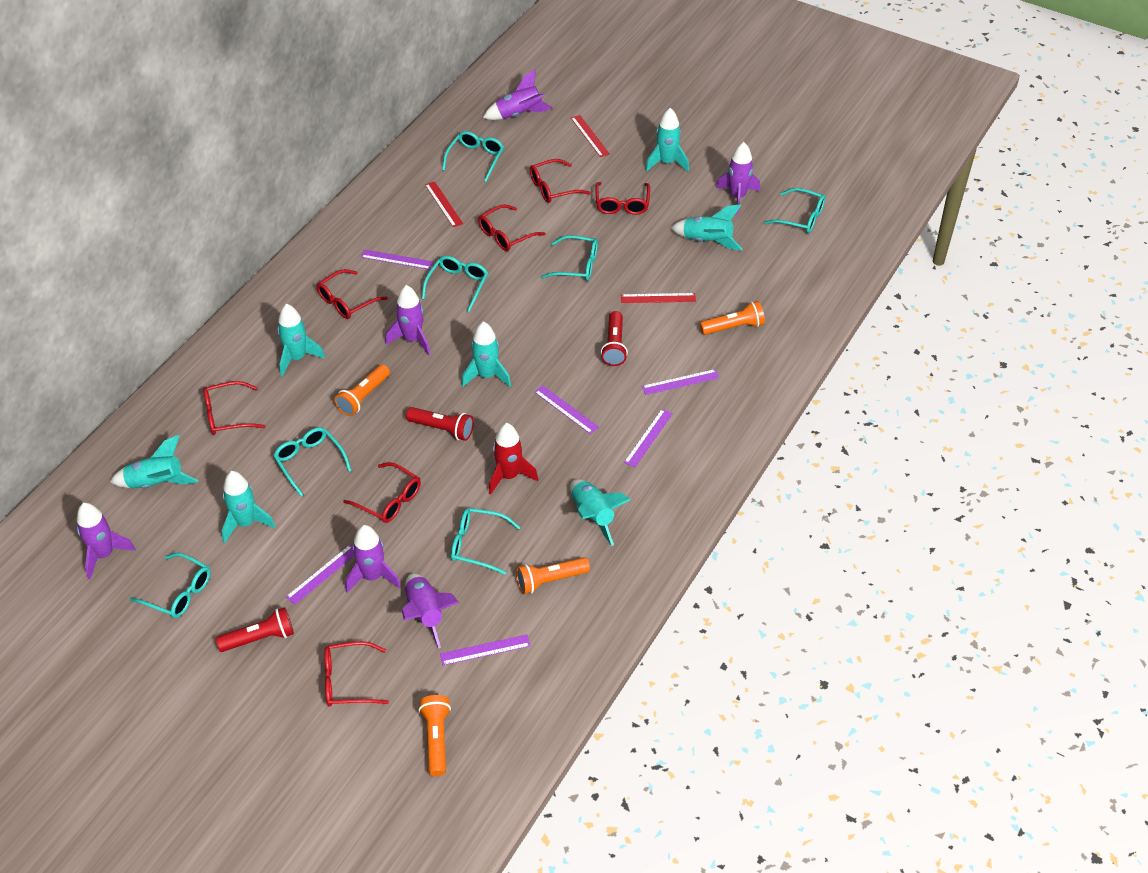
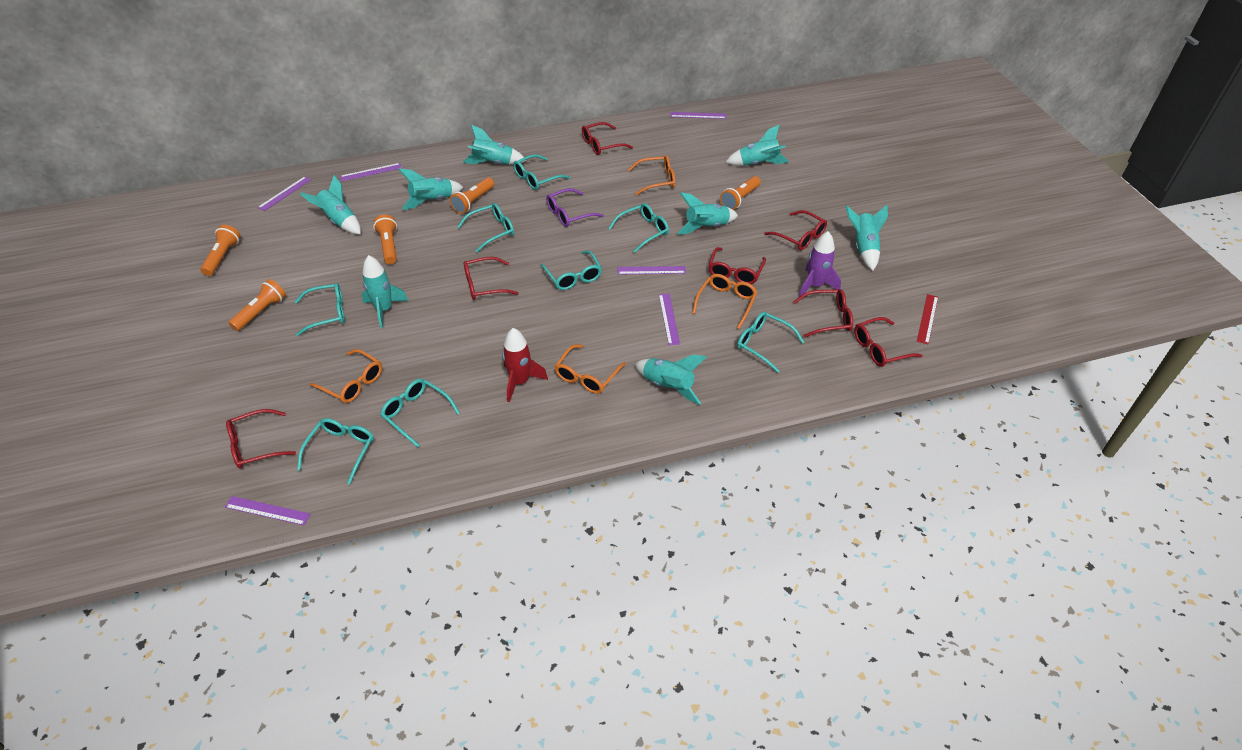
orange flashlight: 4 -> 5
orange glasses: 0 -> 4
purple glasses: 0 -> 1
purple rocket: 6 -> 1
red flashlight: 3 -> 0
red ruler: 3 -> 1
turquoise glasses: 7 -> 8
turquoise rocket: 7 -> 8

